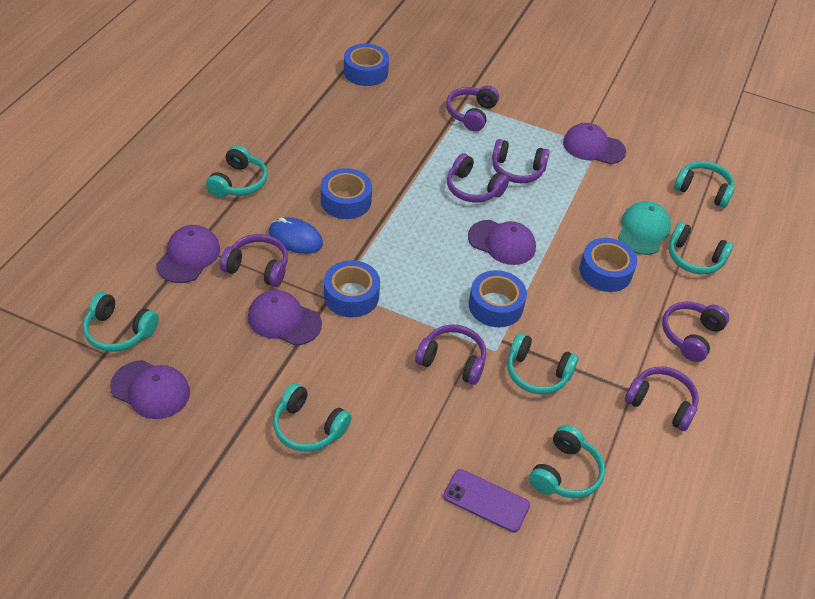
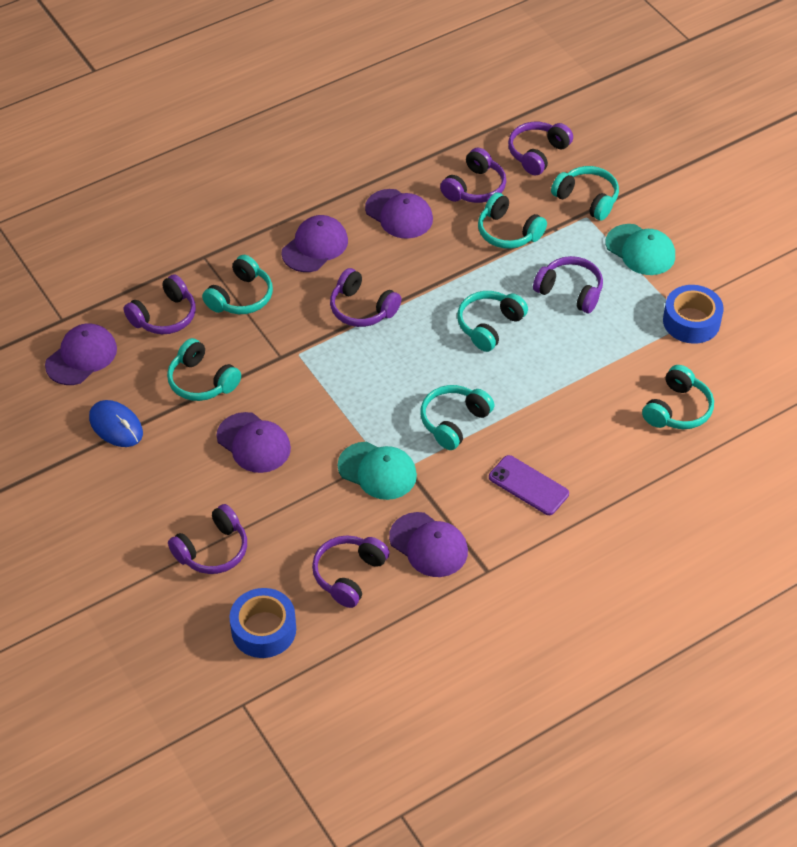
blue tape: 5 -> 2
turquoise cap: 1 -> 2

